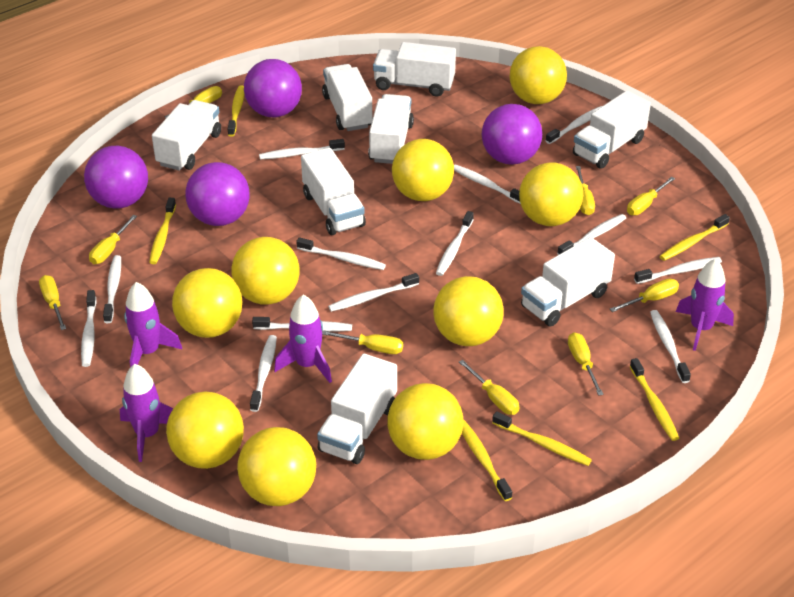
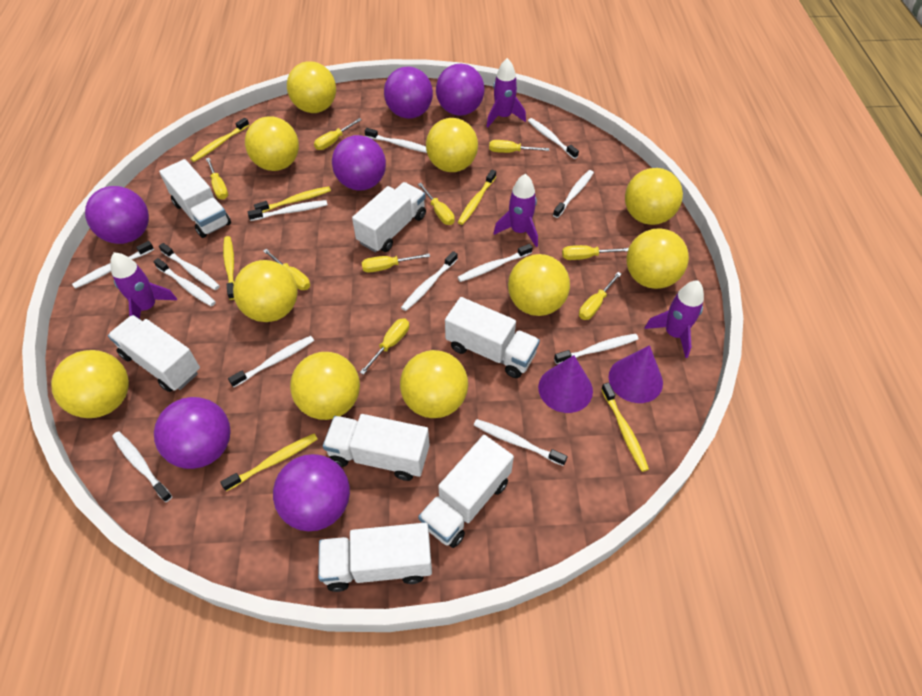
purple ball: 4 -> 6
purple cone: 0 -> 2
white truck: 8 -> 7
yellow ball: 9 -> 10

